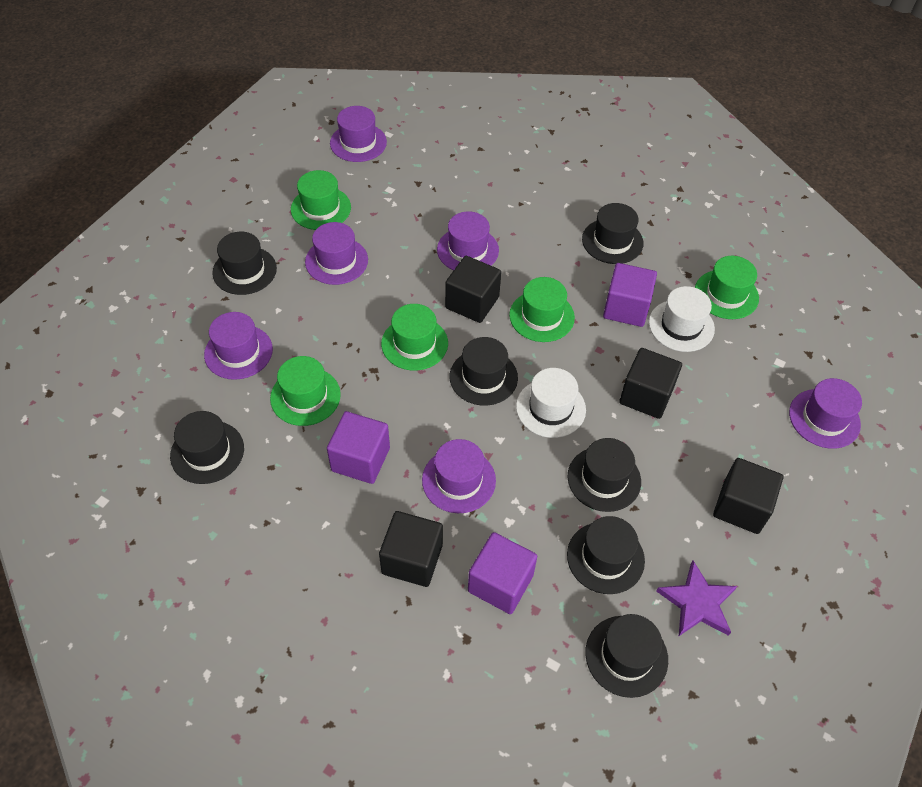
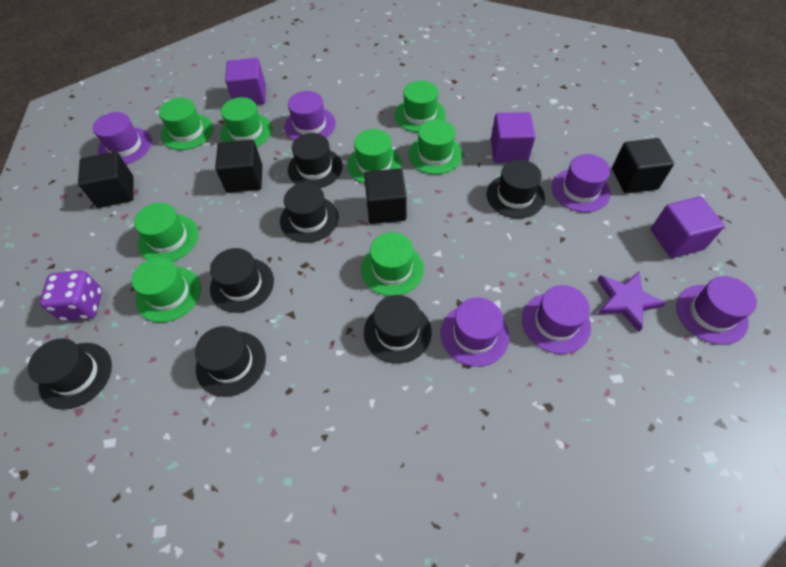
green hat: 5 -> 8
purple dice: 0 -> 1
white hat: 2 -> 0

